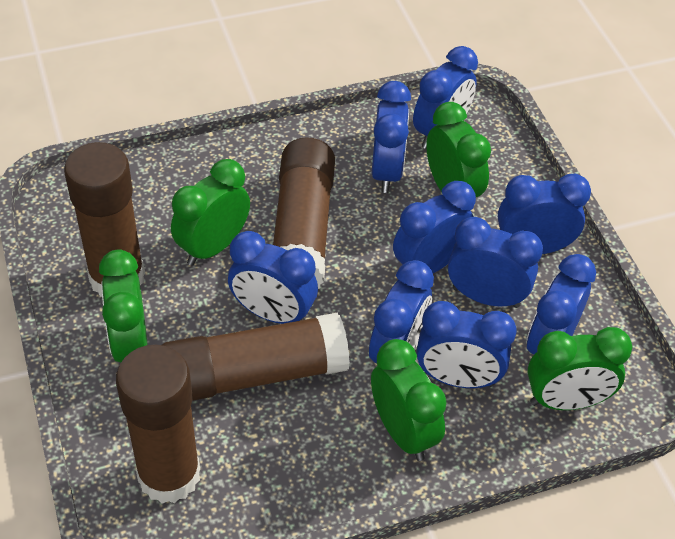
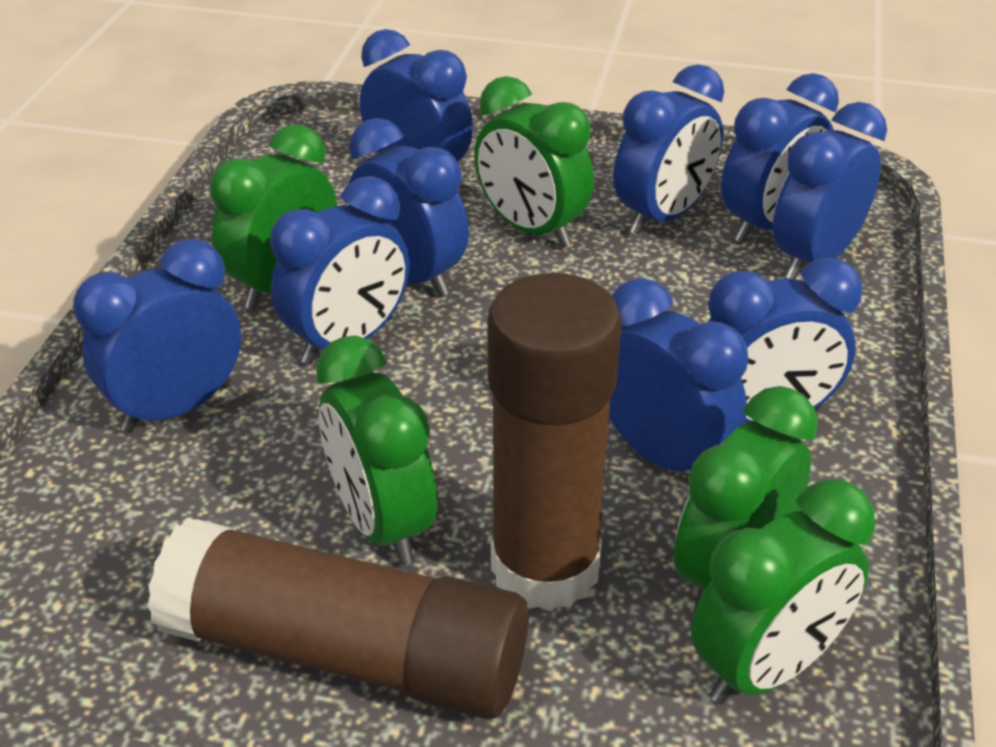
brown glue stick: 4 -> 2

